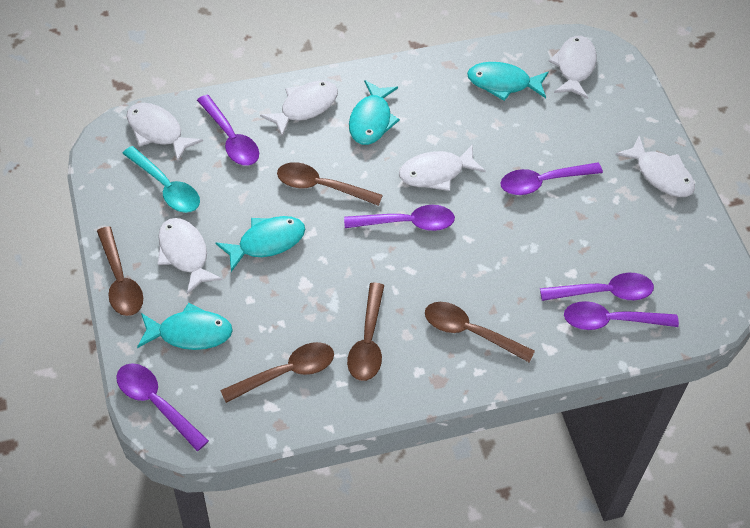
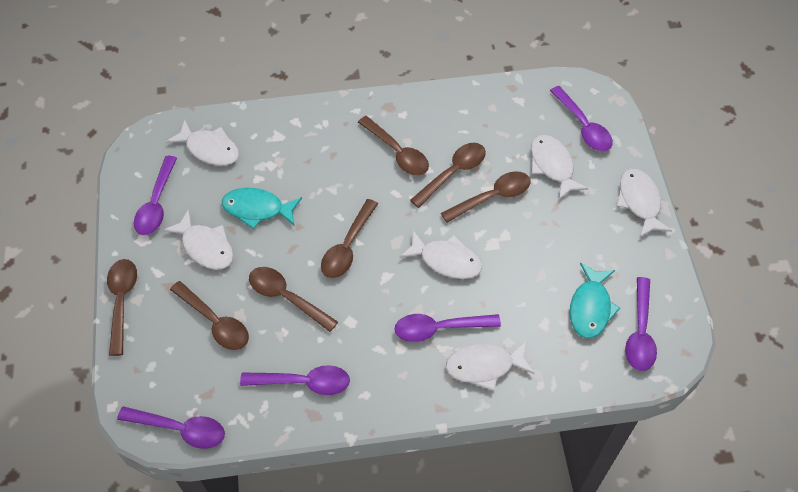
brown spoon: 5 -> 7
turquoise fish: 4 -> 2
turquoise spoon: 1 -> 0

